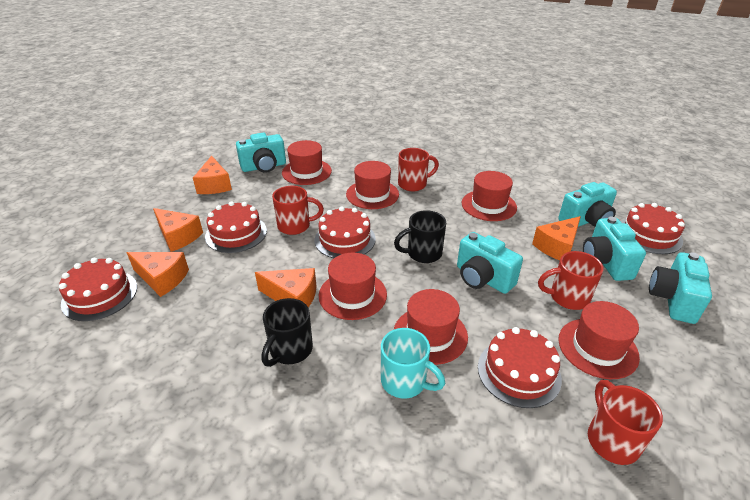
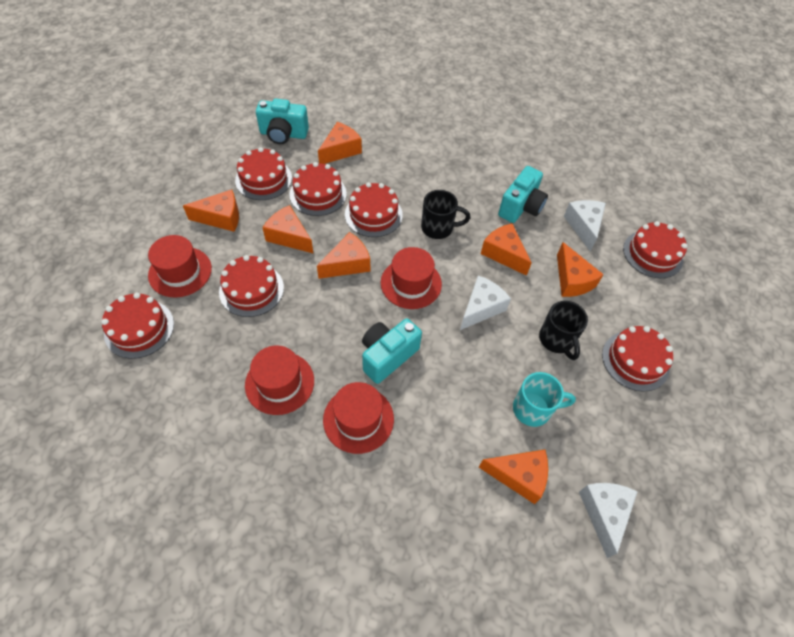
orange cheese: 5 -> 7
red cake: 5 -> 7
red hat: 6 -> 4
red mug: 4 -> 0
turquoise camera: 5 -> 3
white cheese: 0 -> 3

